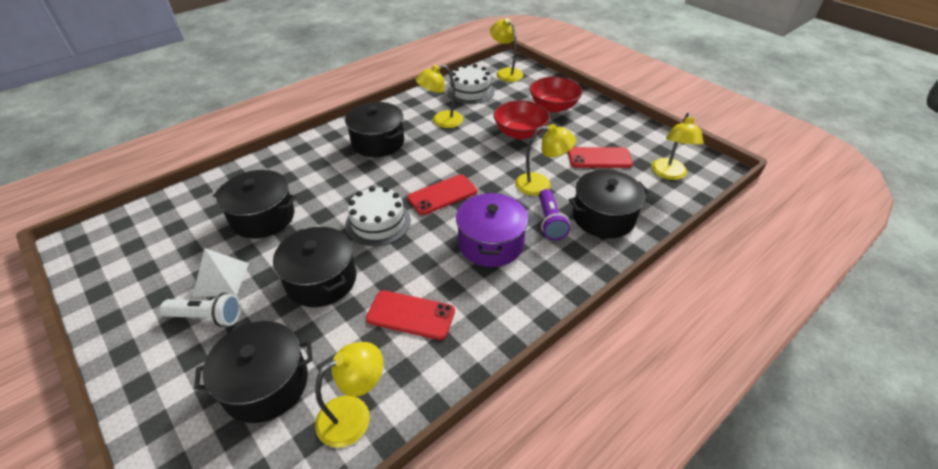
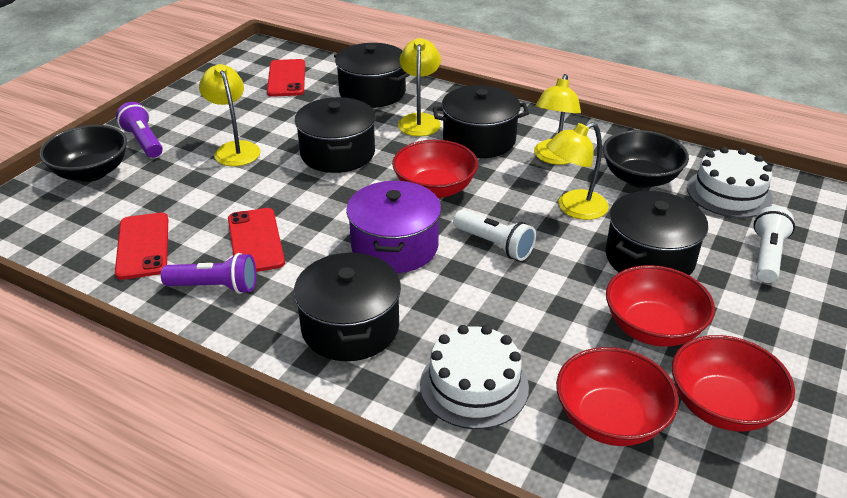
black bowl: 0 -> 2
purple flashlight: 1 -> 2
red bowl: 2 -> 4
white flashlight: 1 -> 2
white pyramid: 1 -> 0
yellow lamp: 5 -> 4

